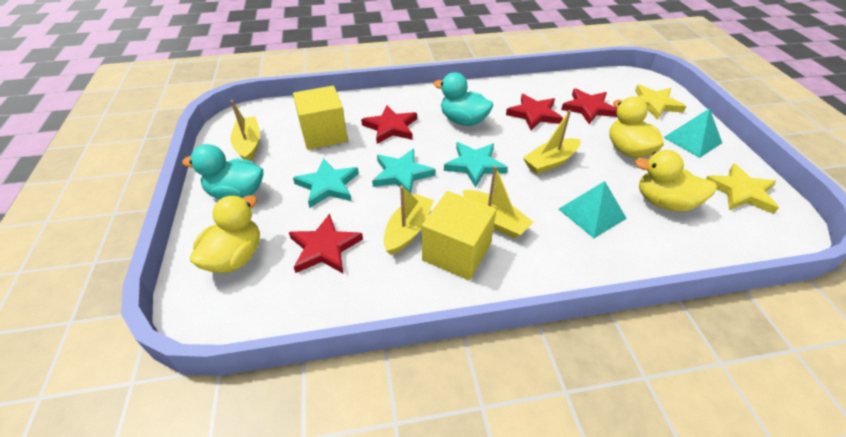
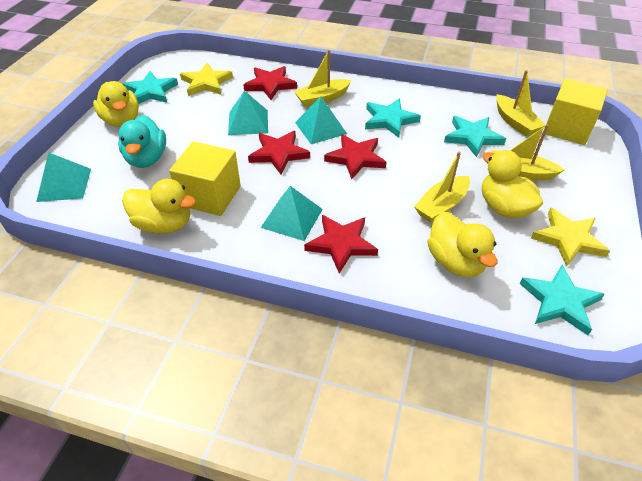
turquoise duck: 2 -> 1
turquoise pyramid: 2 -> 4
turquoise star: 3 -> 4
yellow duck: 3 -> 4

